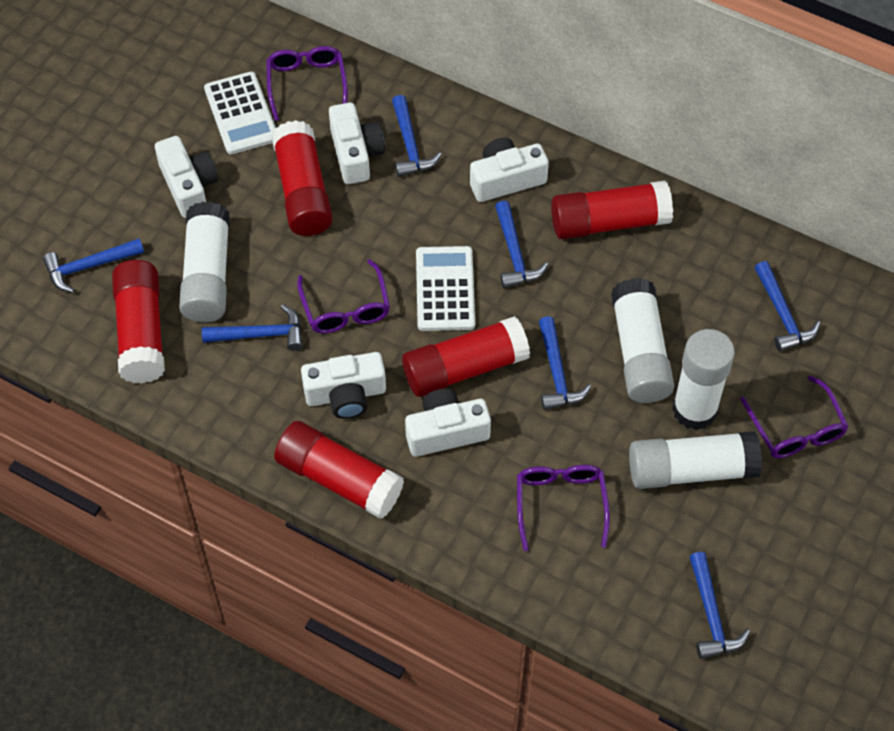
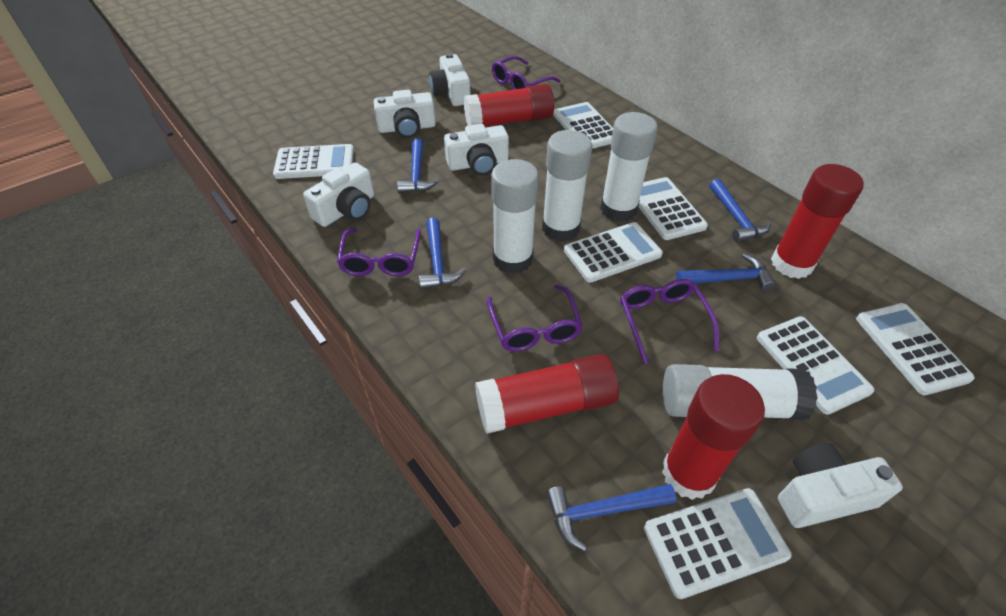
blue hammer: 7 -> 5
red glue stick: 5 -> 4
white calculator: 2 -> 7

